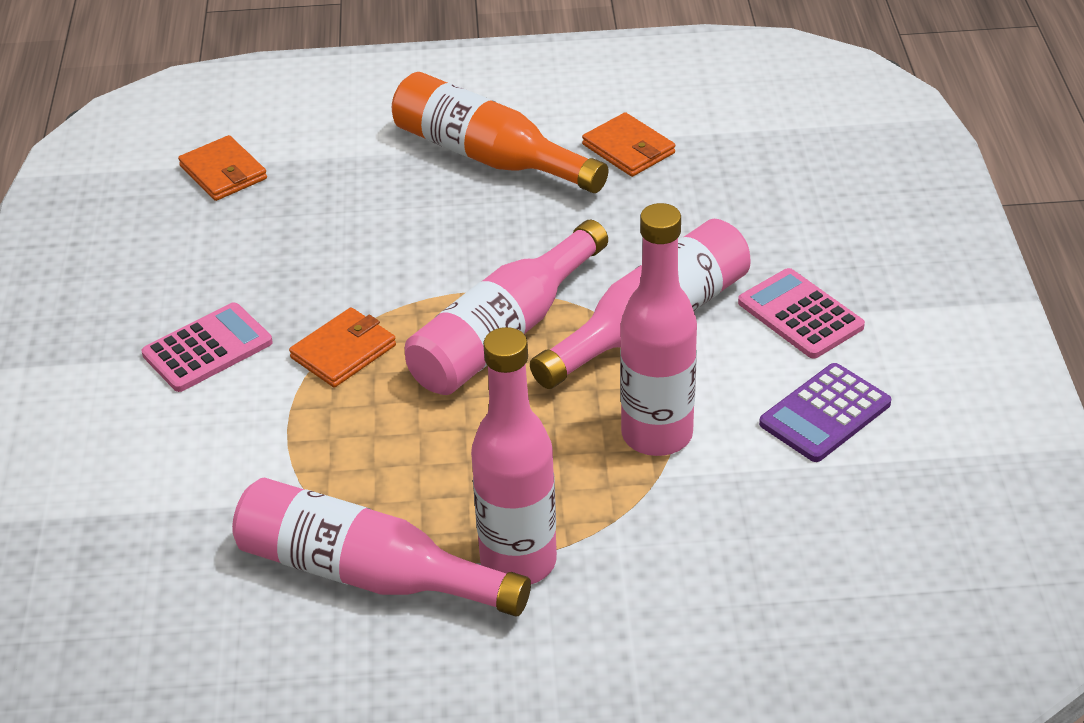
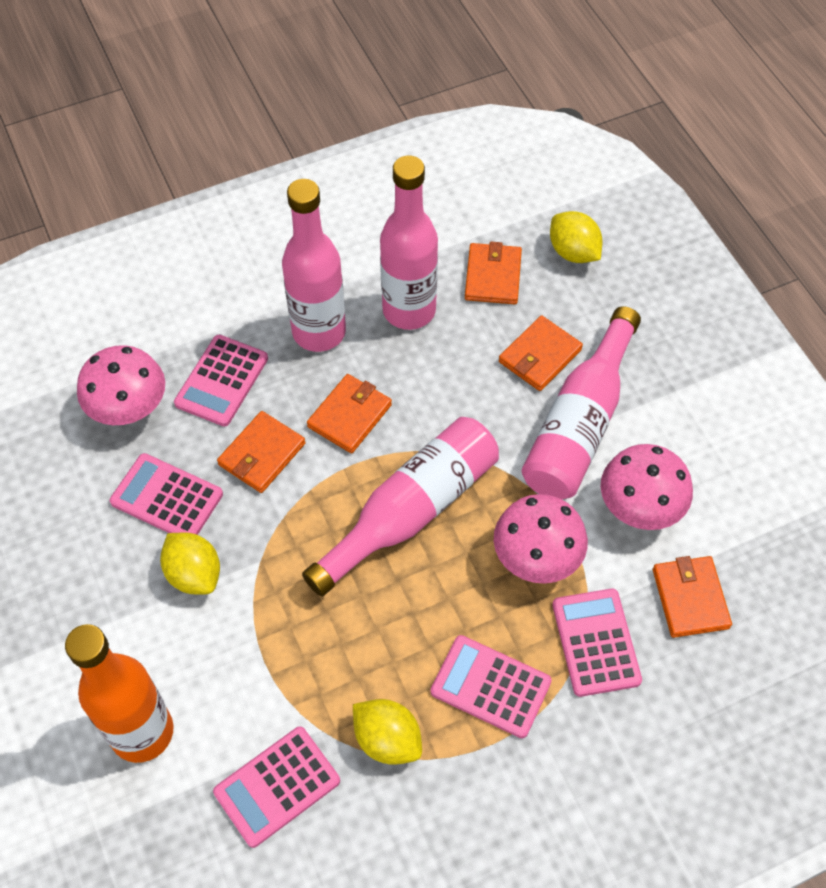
orange wallet: 3 -> 5
pink bottle: 5 -> 4
pink calculator: 2 -> 5
pink mushroom: 0 -> 3
purple calculator: 1 -> 0
yellow lemon: 0 -> 3

